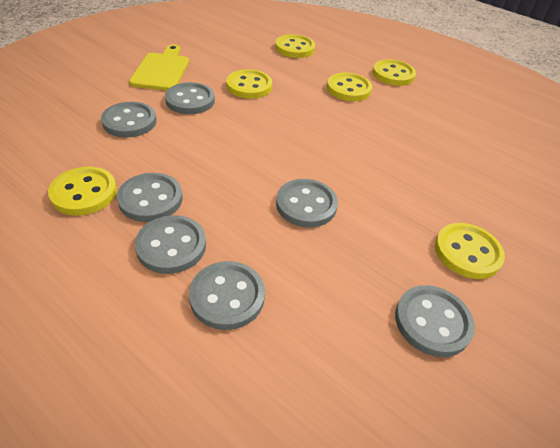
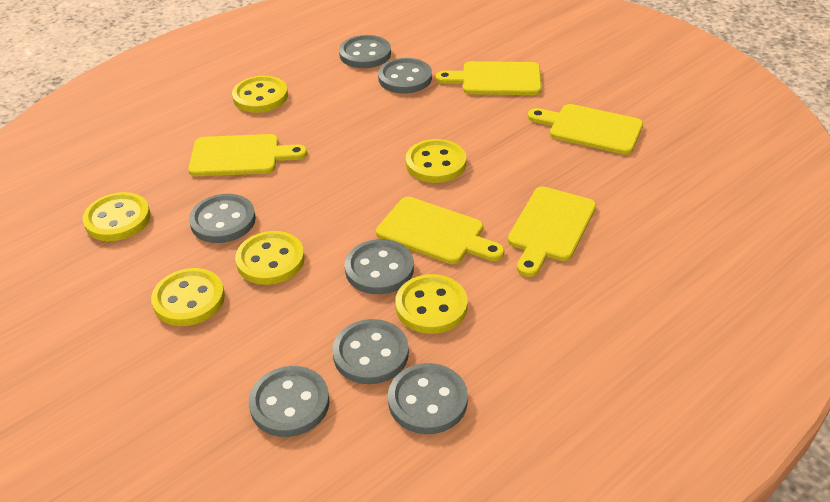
yellow cutting board: 1 -> 5

